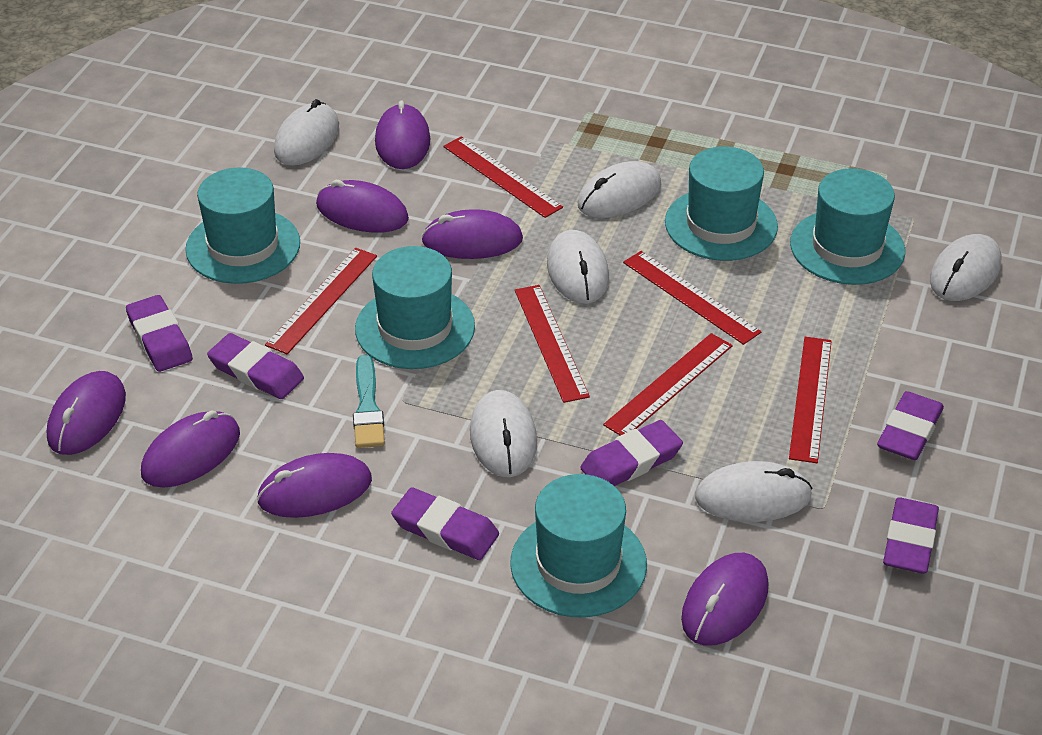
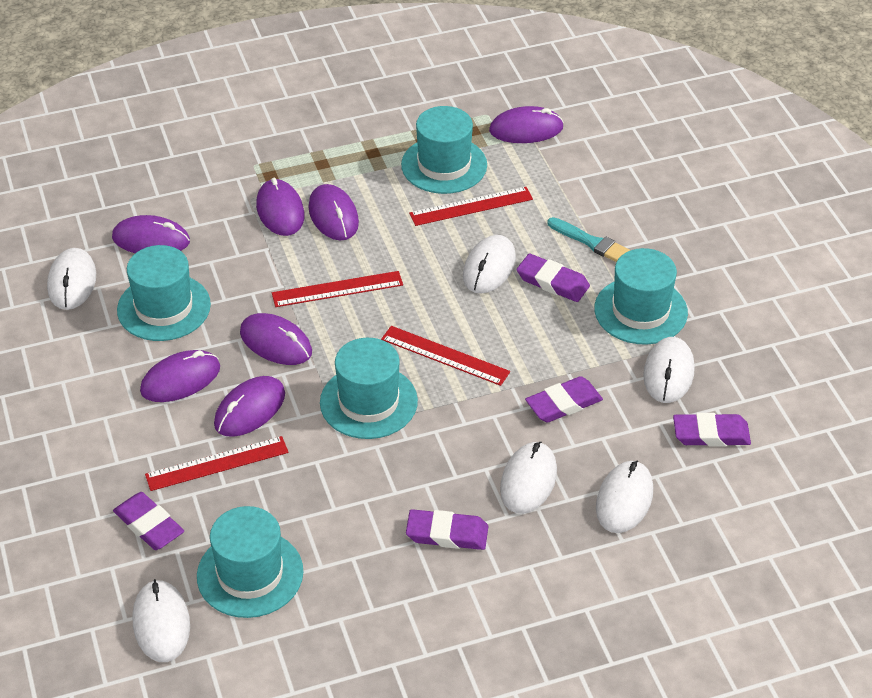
purple eraser: 6 -> 5
red ruler: 6 -> 4

